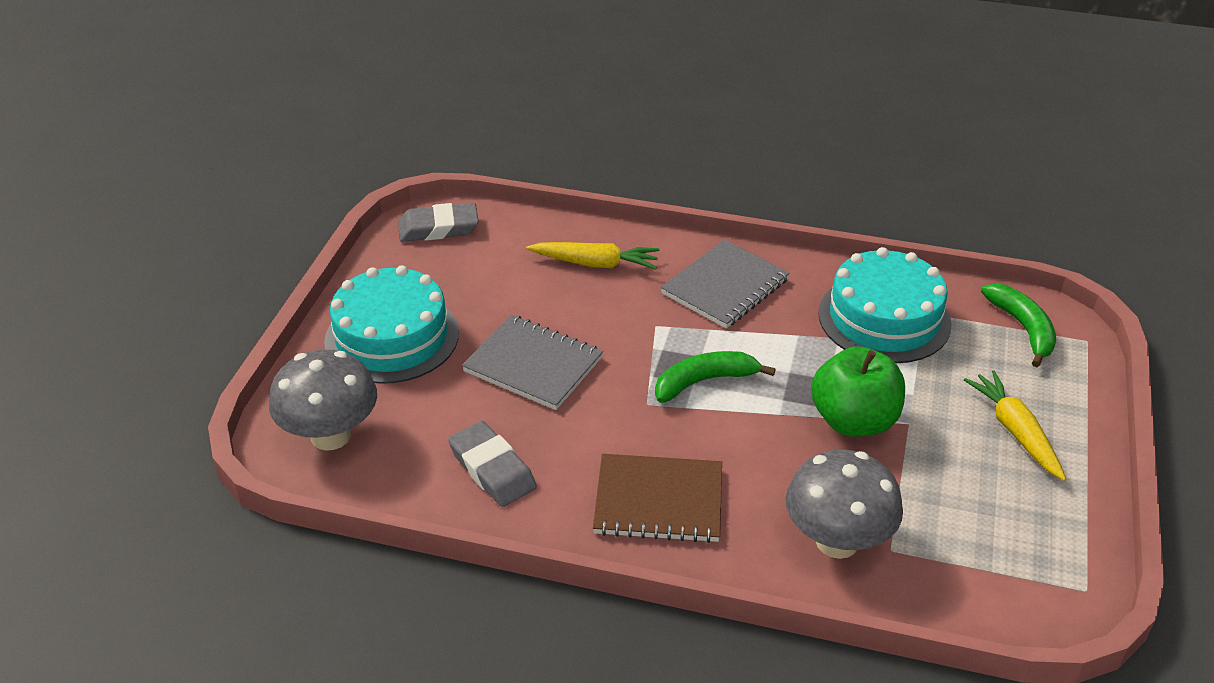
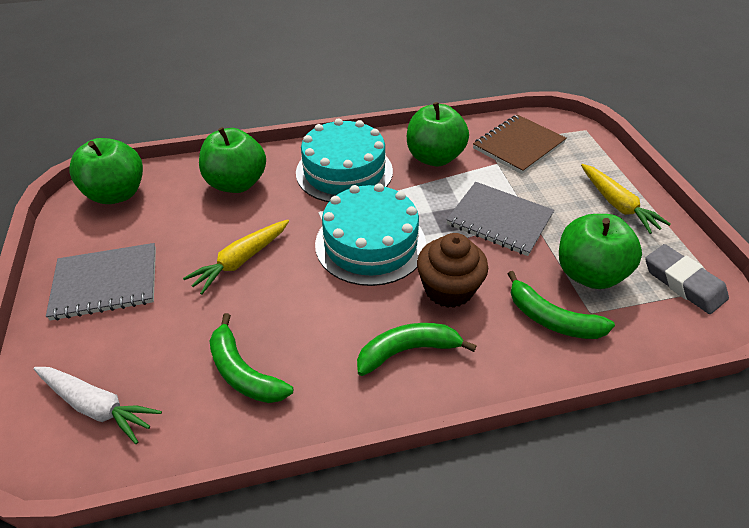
brown cupcake: 0 -> 1
green apple: 1 -> 4
green banana: 2 -> 3
grey eraser: 2 -> 1
grey mushroom: 2 -> 0
white carrot: 0 -> 1

